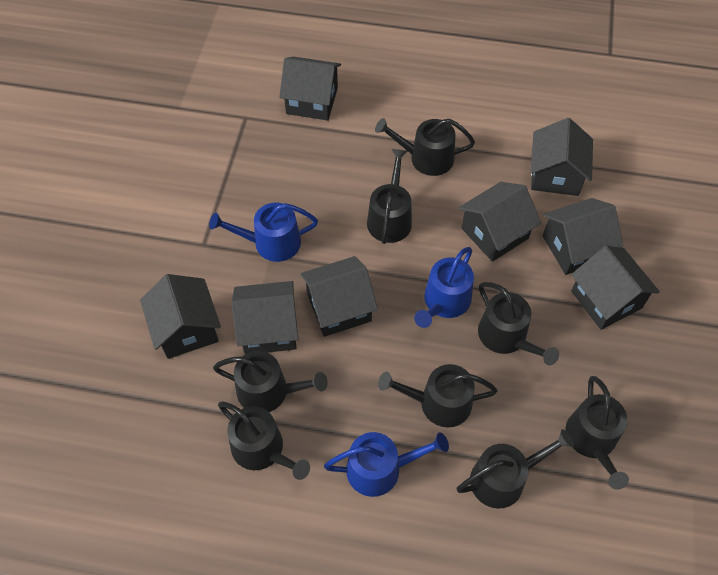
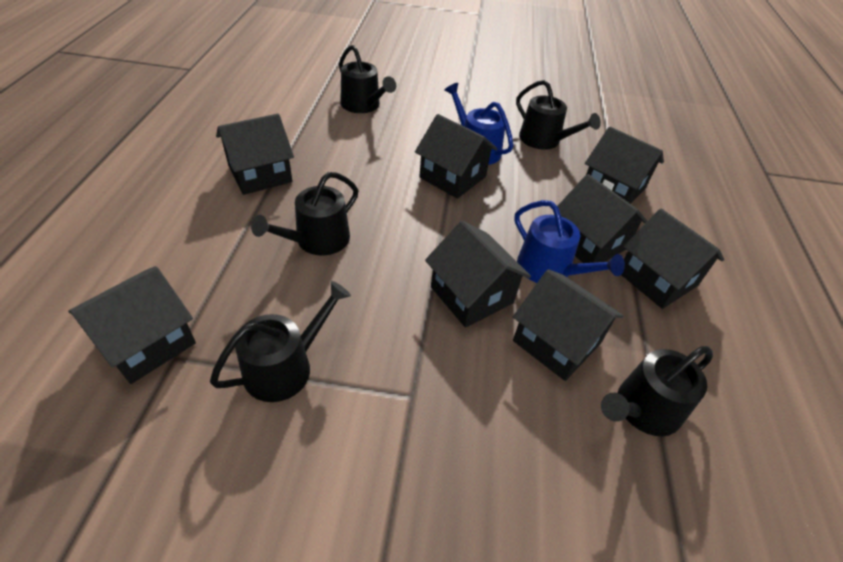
black watering can: 8 -> 5
blue watering can: 3 -> 2

